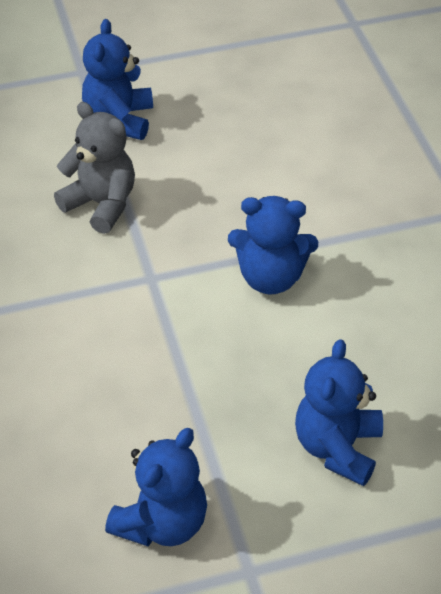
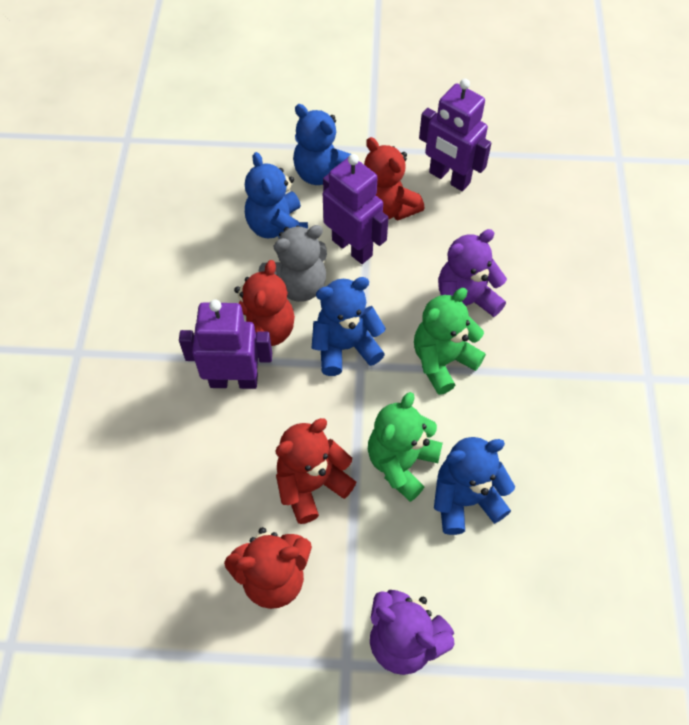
green teddy bear: 0 -> 2
purple robot: 0 -> 3
purple teddy bear: 0 -> 2
red teddy bear: 0 -> 4

